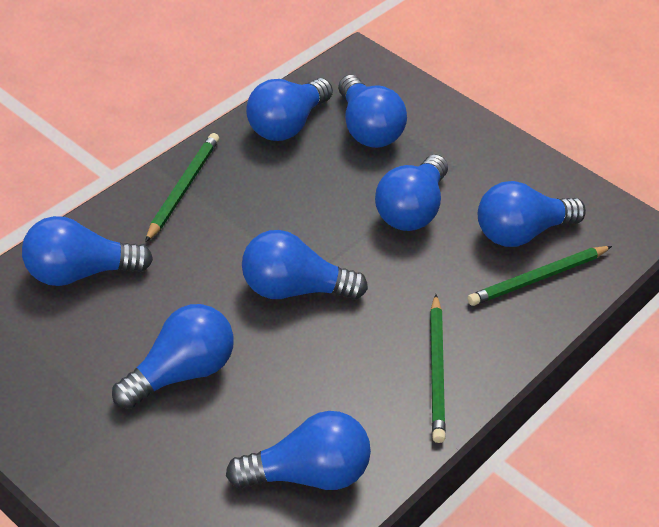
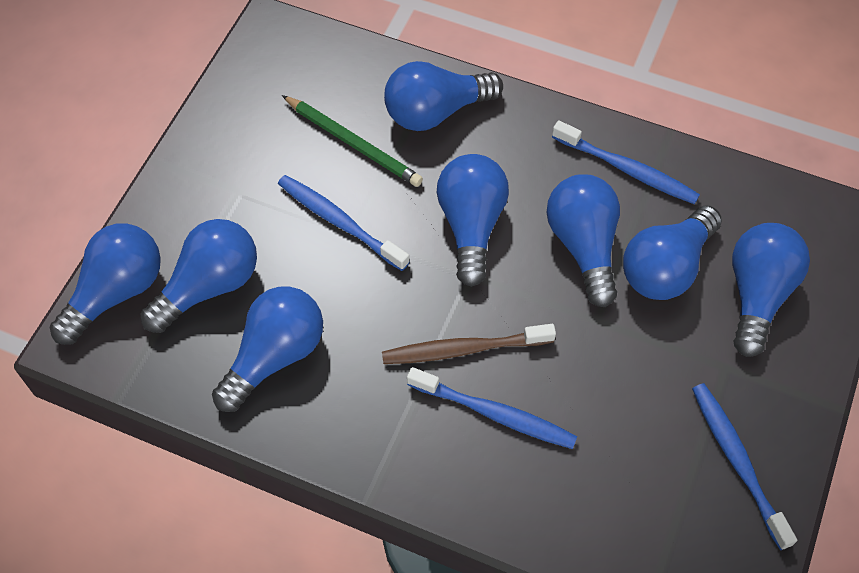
blue toothbrush: 0 -> 4
brown toothbrush: 0 -> 1
green pencil: 3 -> 1

